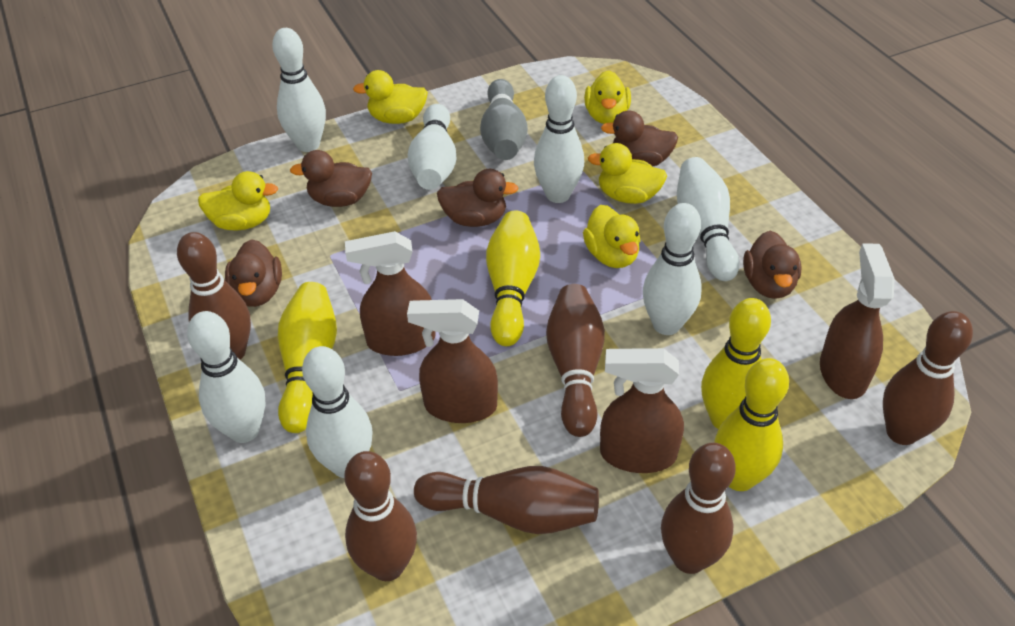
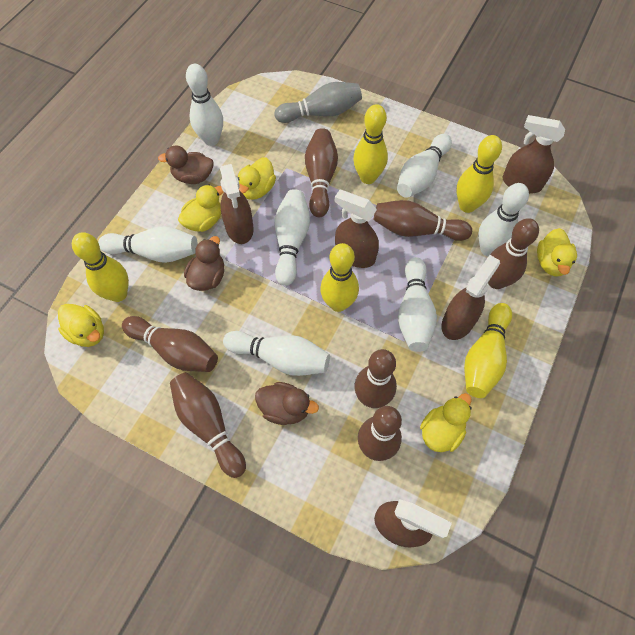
brown bowling pin: 6 -> 7
brown duck: 5 -> 3
brown spray bottle: 4 -> 5
yellow bowling pin: 4 -> 5

